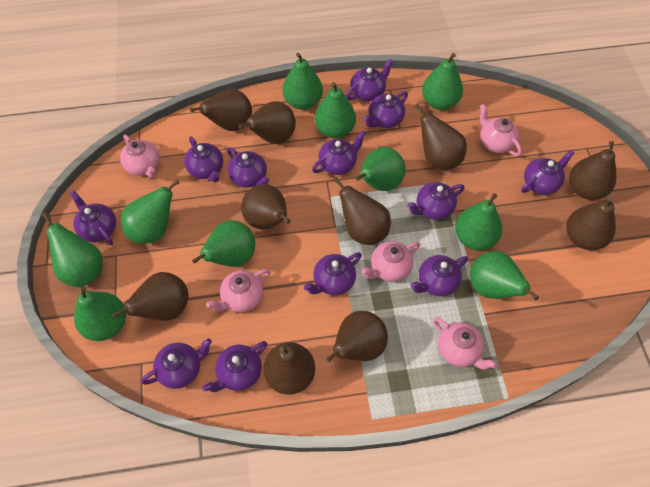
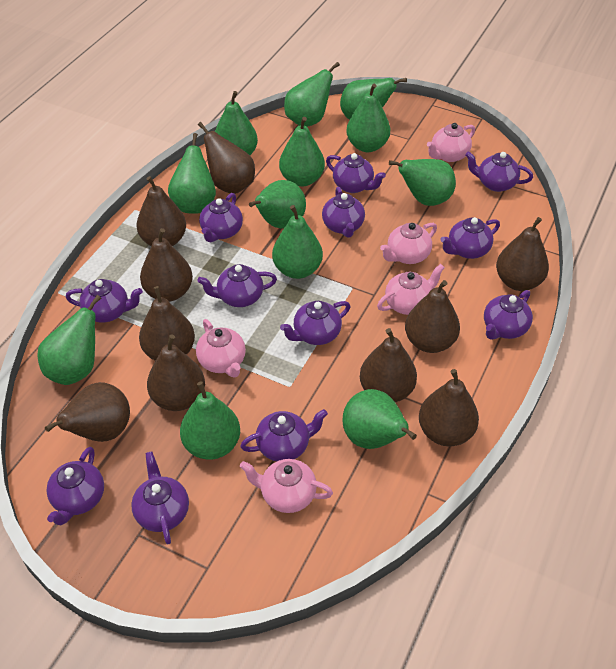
green pear: 10 -> 12

